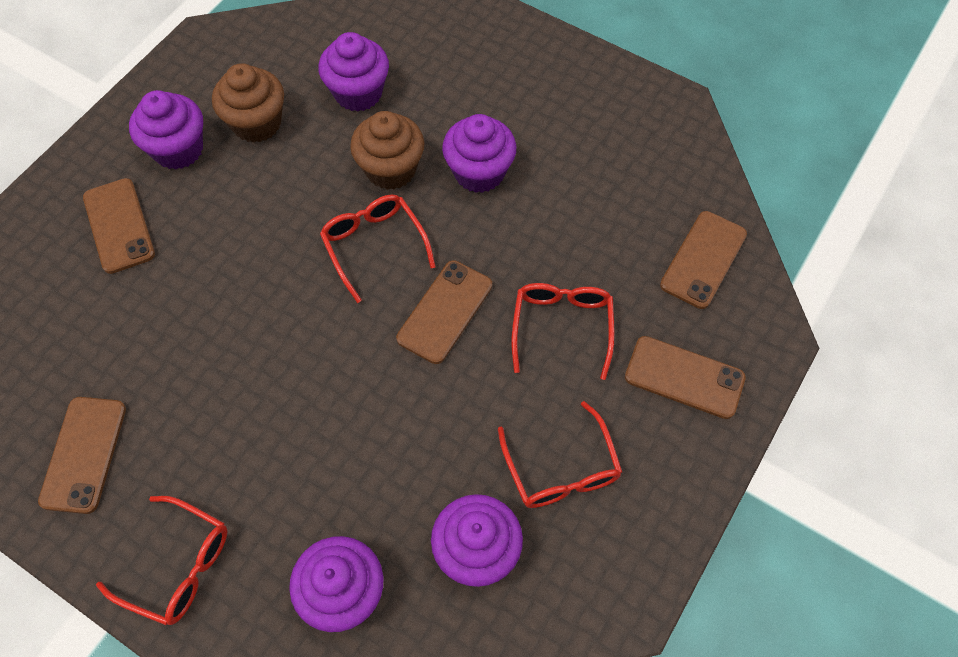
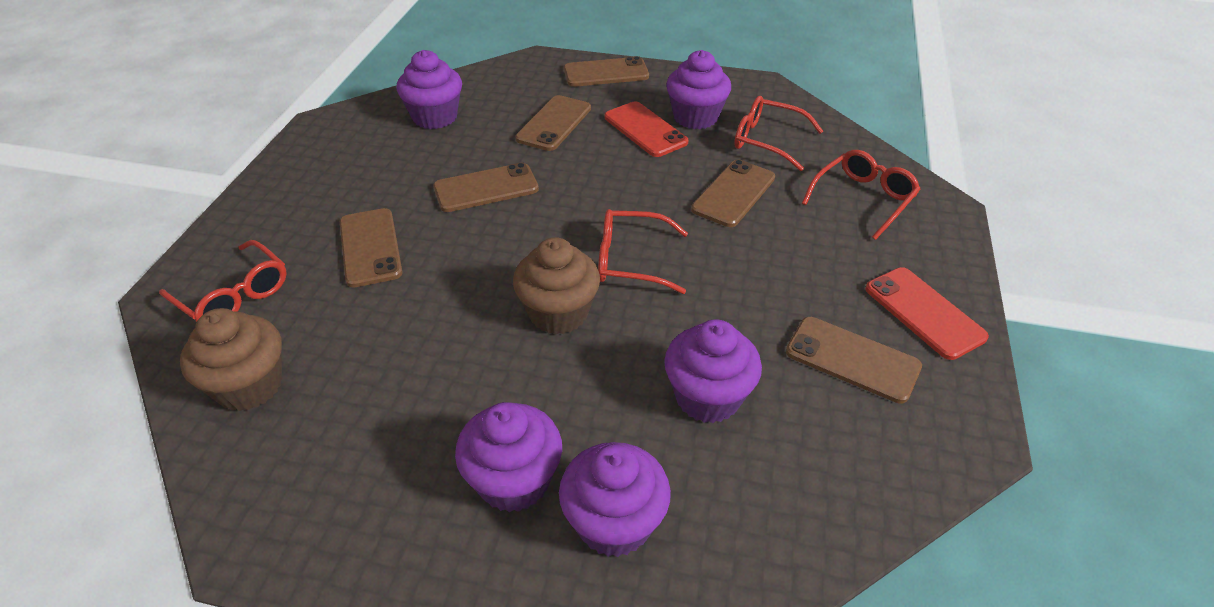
brown phone: 5 -> 6
red phone: 0 -> 2

